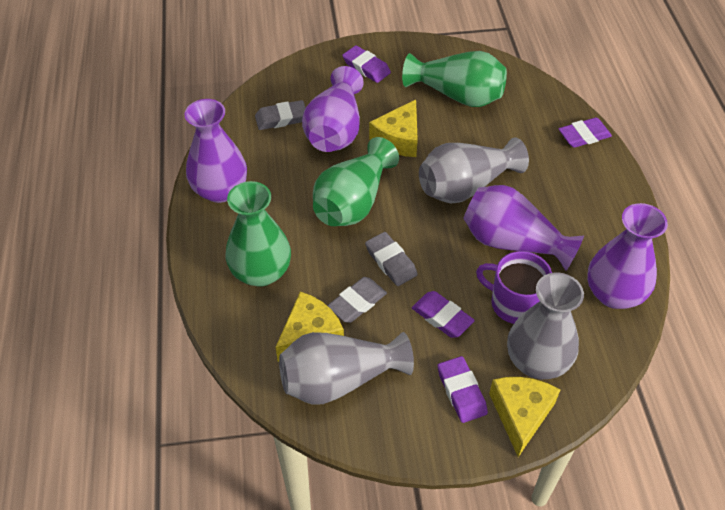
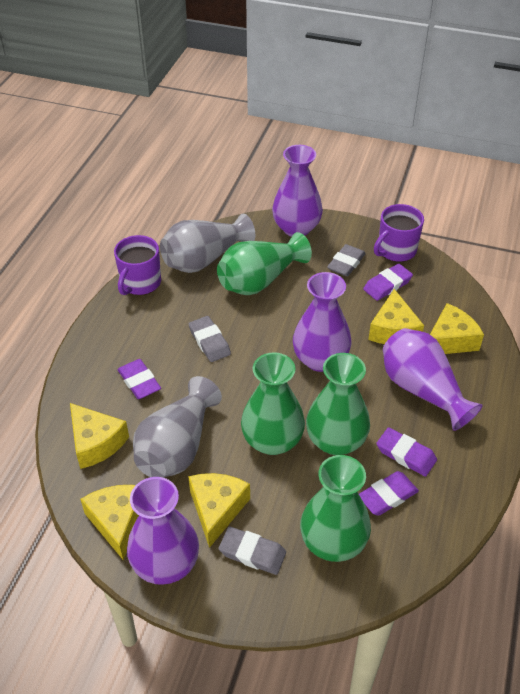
green vase: 3 -> 4
grey vase: 3 -> 2
purple mug: 1 -> 2
yellow cheese: 3 -> 5

